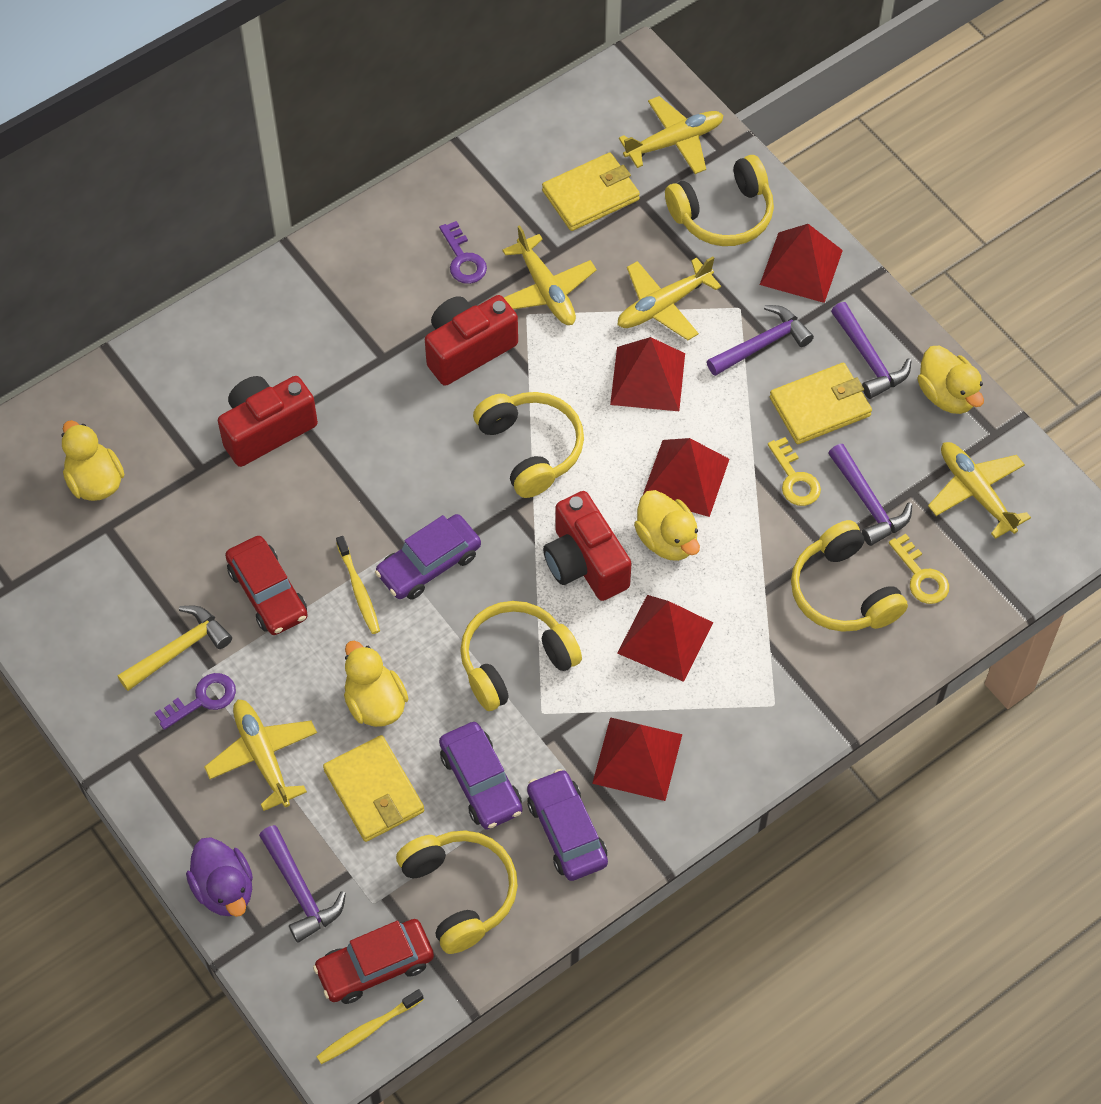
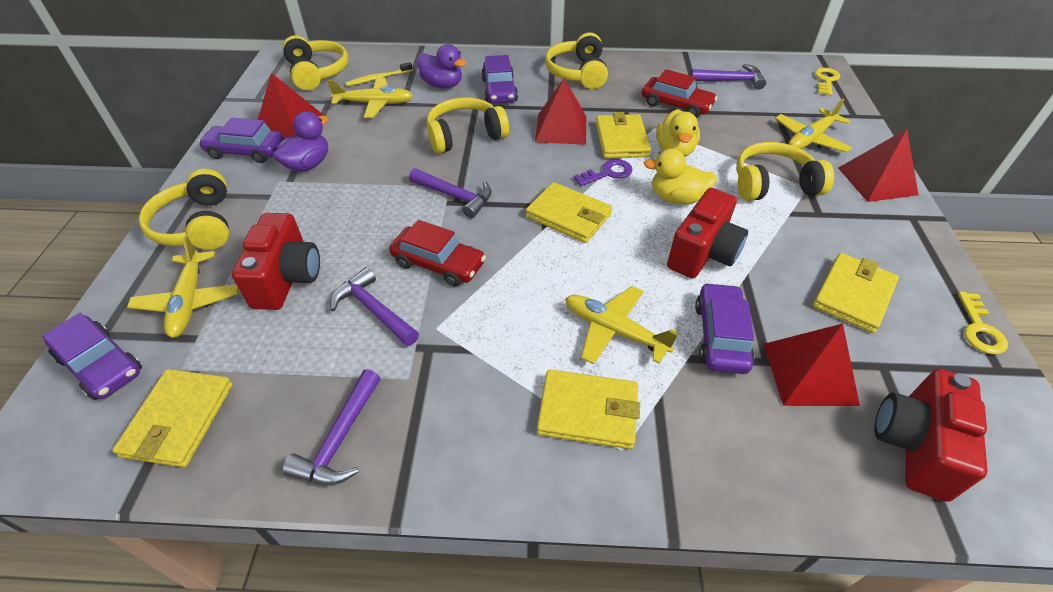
purple car: 3 -> 4
purple duck: 1 -> 2
purple key: 2 -> 1
red pyramid: 5 -> 4
yellow duck: 4 -> 2
yellow hammer: 1 -> 0
yellow plane: 5 -> 4
yellow toothbrush: 2 -> 1
yellow wallet: 3 -> 5

